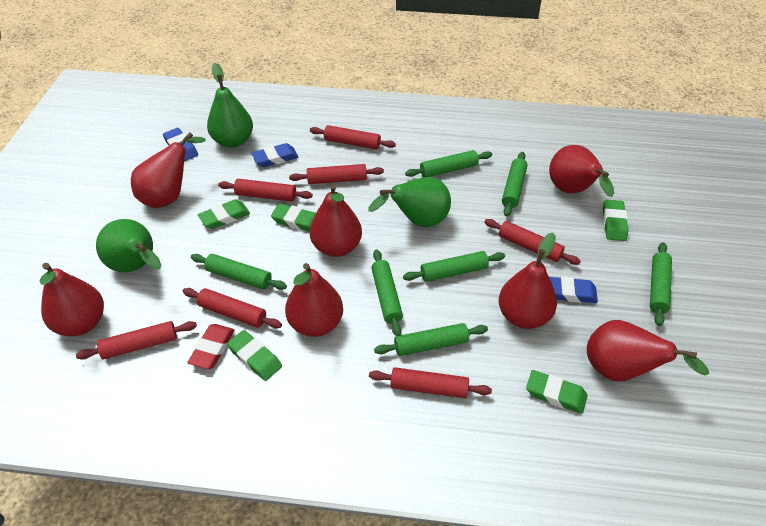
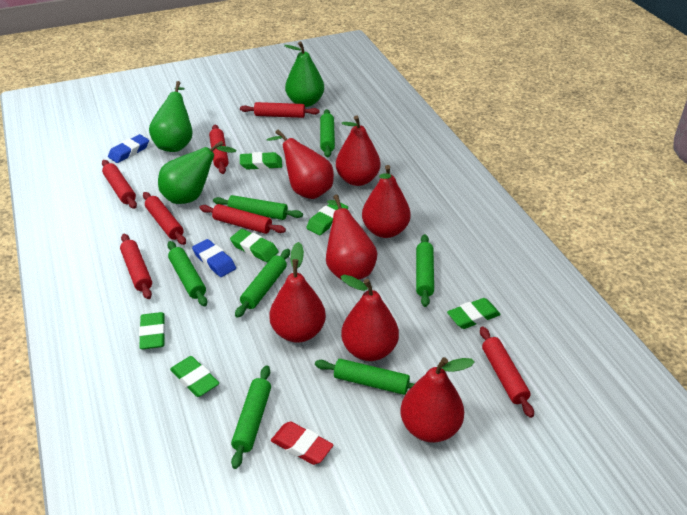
blue eraser: 3 -> 2
green eraser: 5 -> 6

